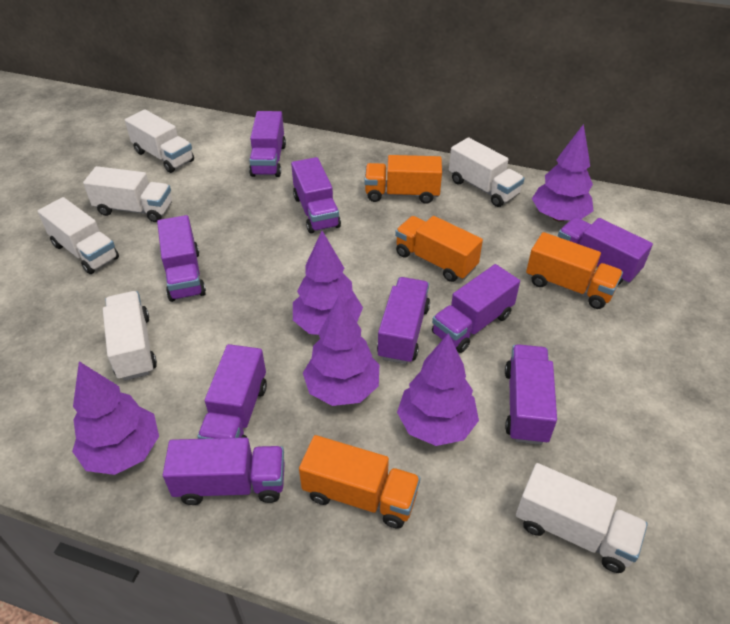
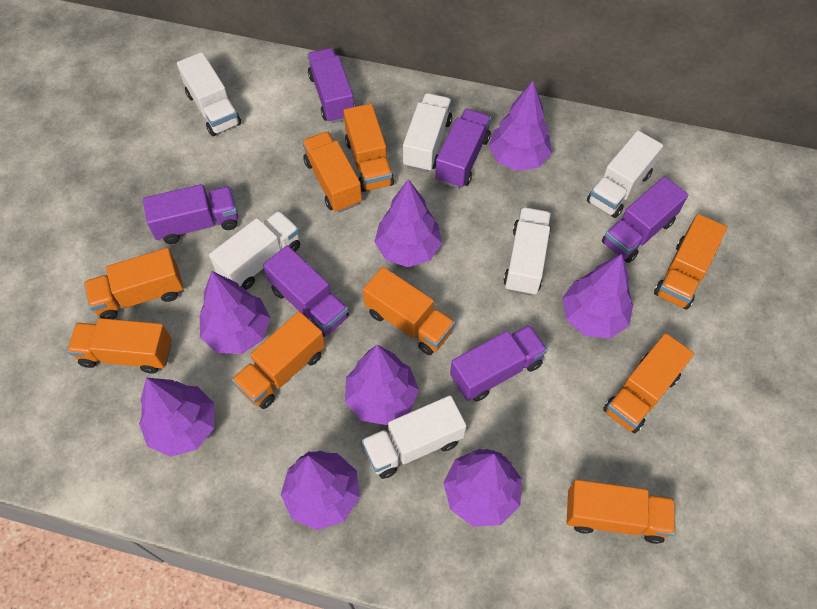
orange truck: 4 -> 9
purple tree: 5 -> 8
purple truck: 9 -> 6

